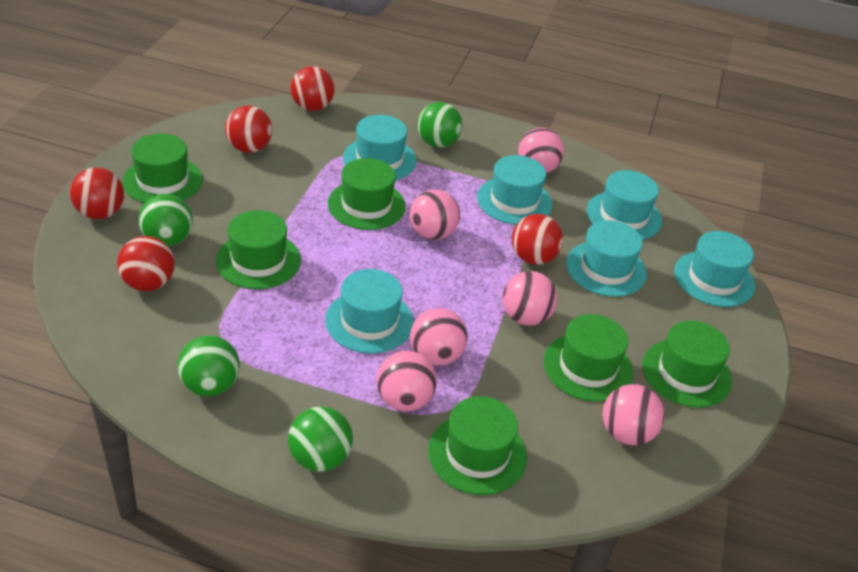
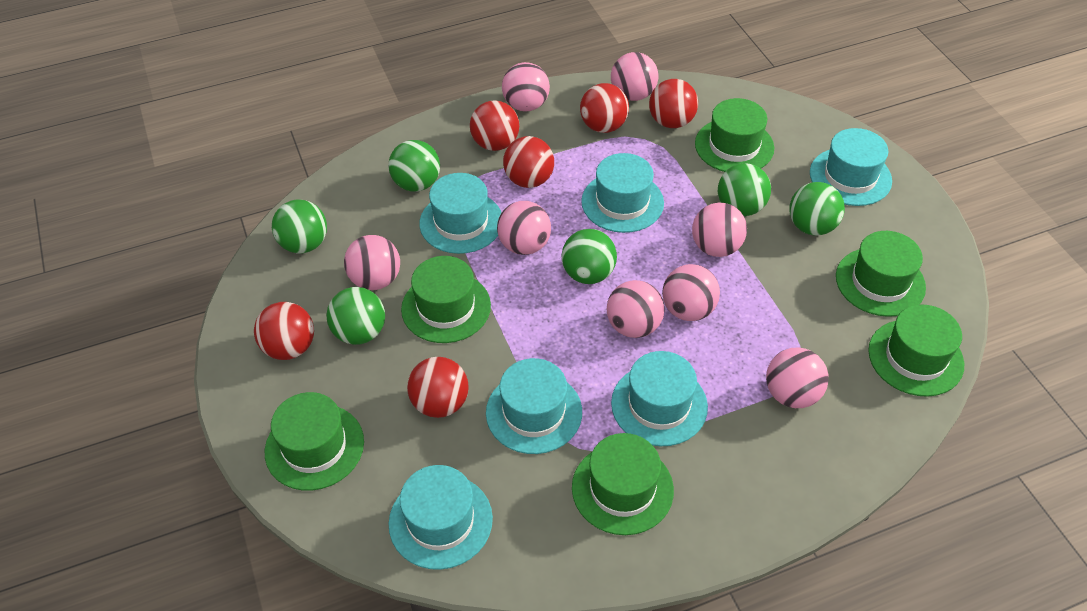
green ball: 4 -> 6
pink ball: 6 -> 8
red ball: 5 -> 6

